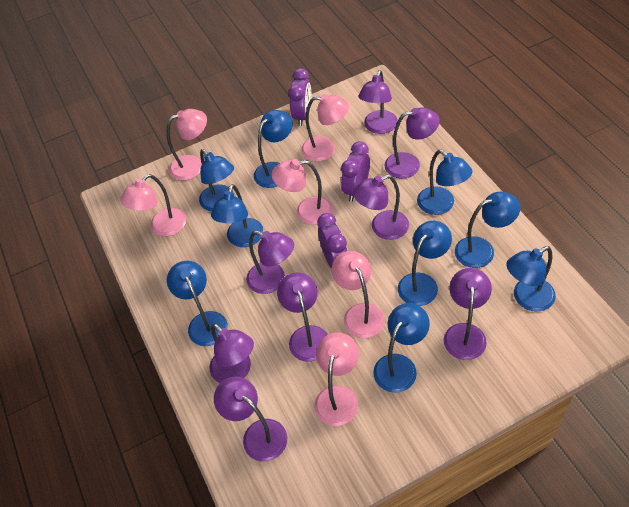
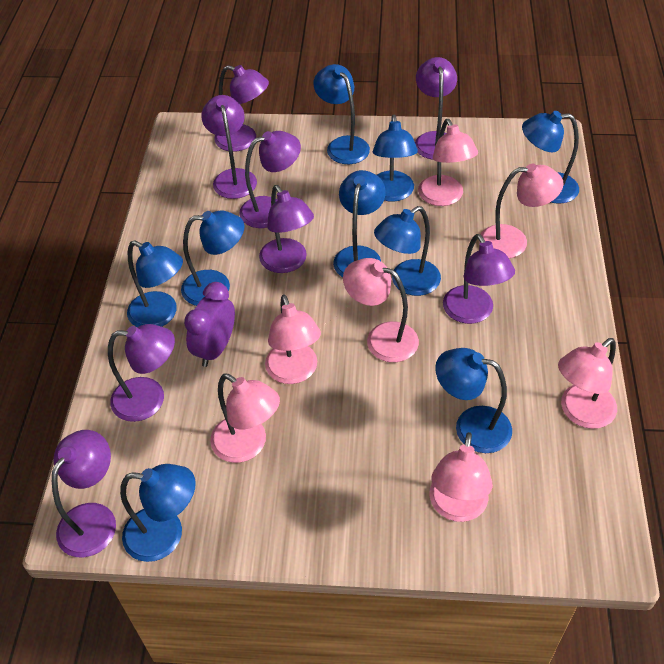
pink lamp: 6 -> 7
purple clock: 3 -> 1

